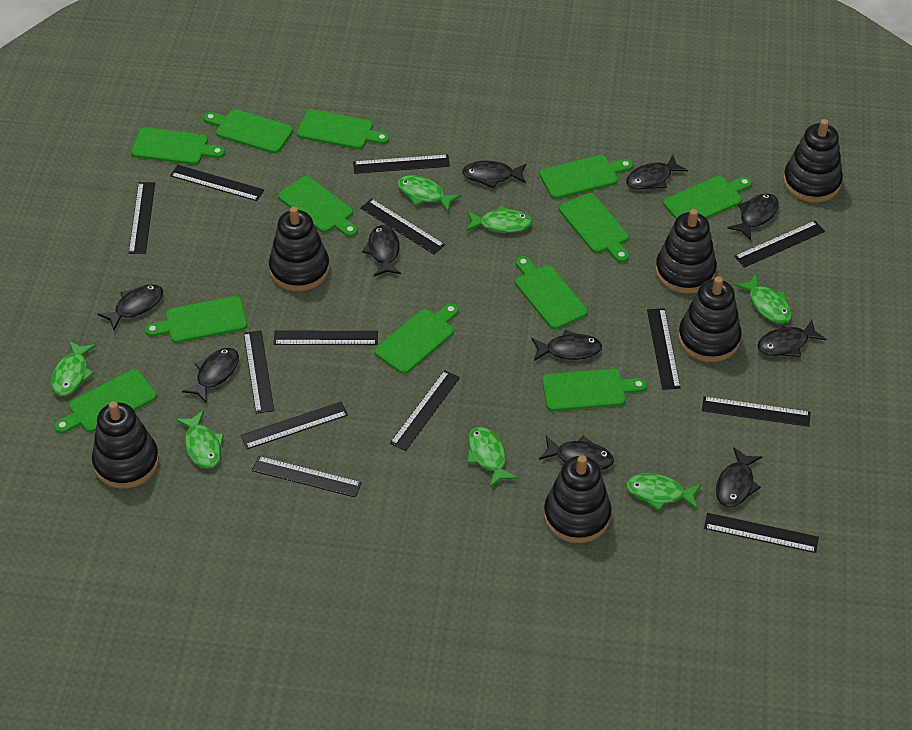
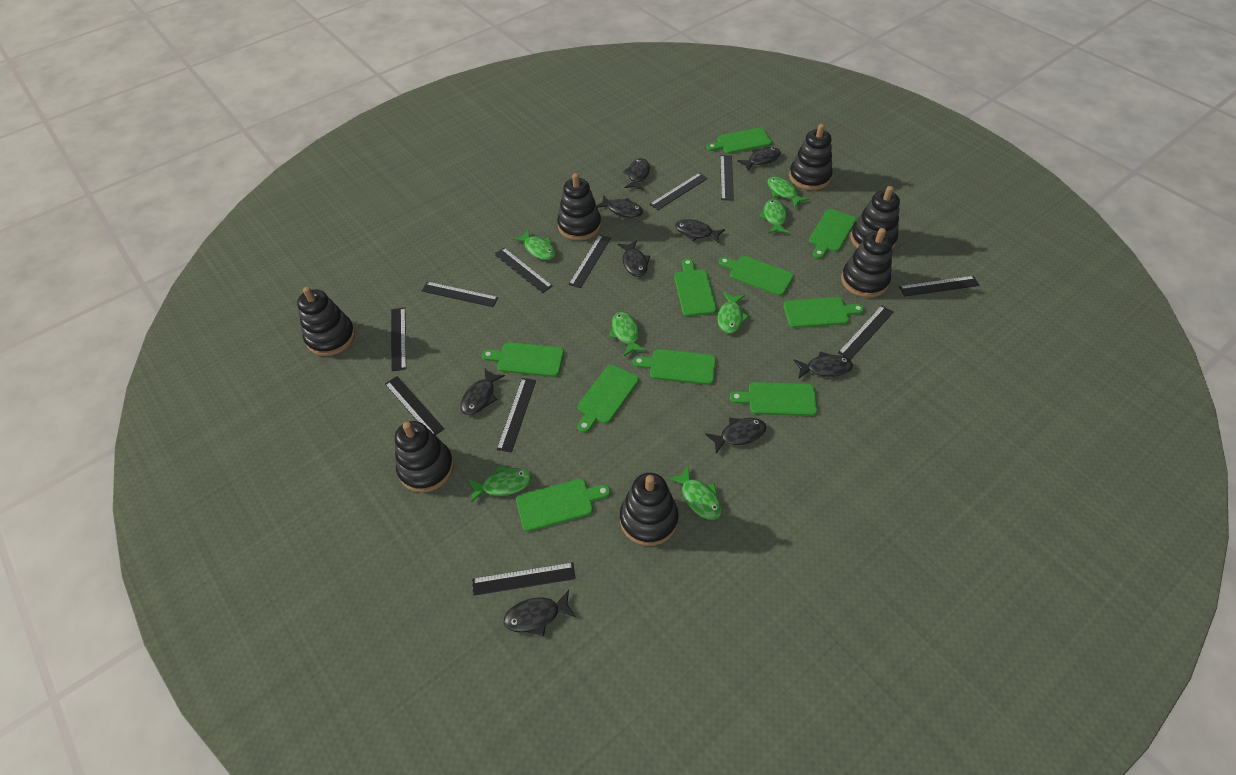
black fish: 10 -> 9
black ruler: 13 -> 11
black stacking toy: 6 -> 7
green cutting board: 12 -> 10

